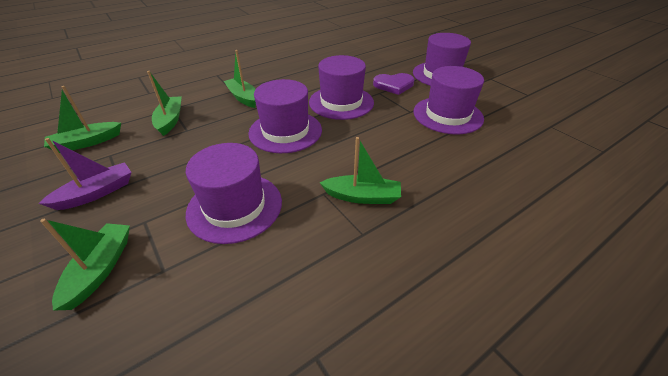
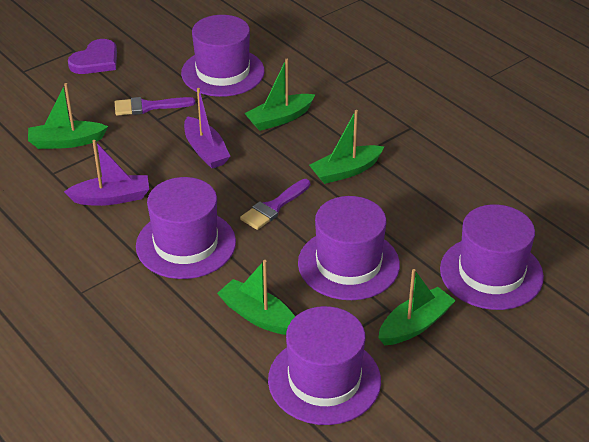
purple boat: 1 -> 2
purple brush: 0 -> 2

